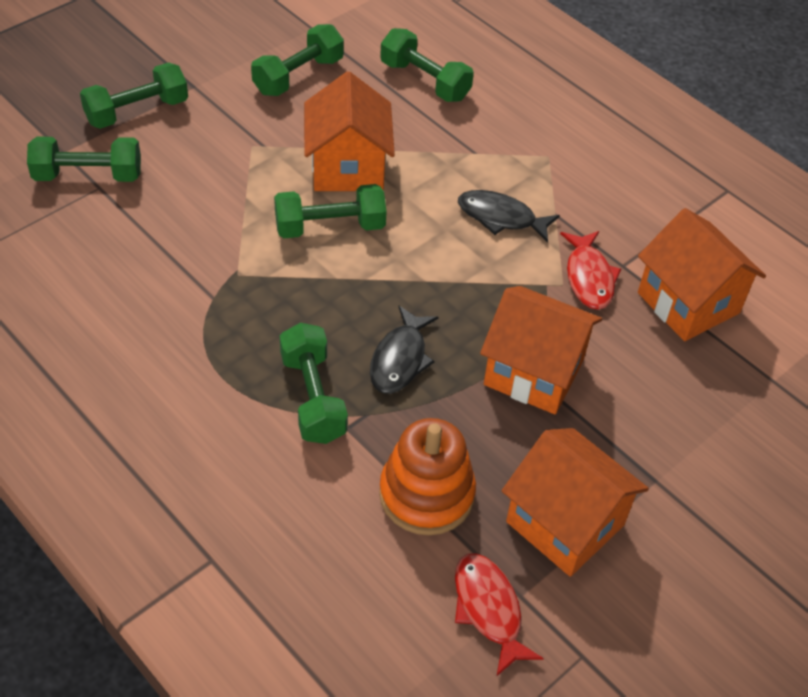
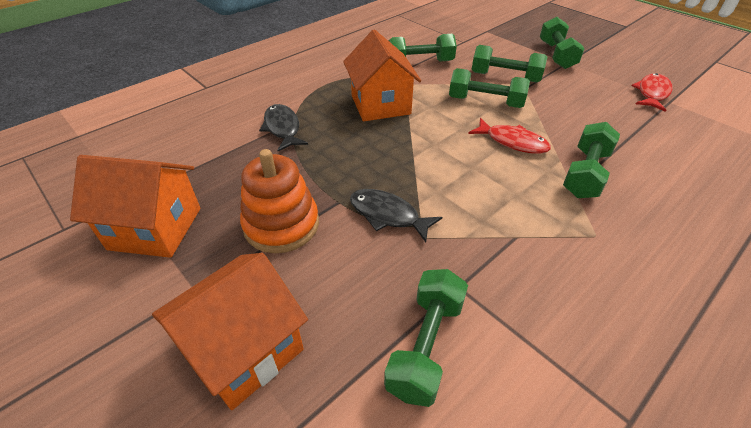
orange house: 4 -> 3

